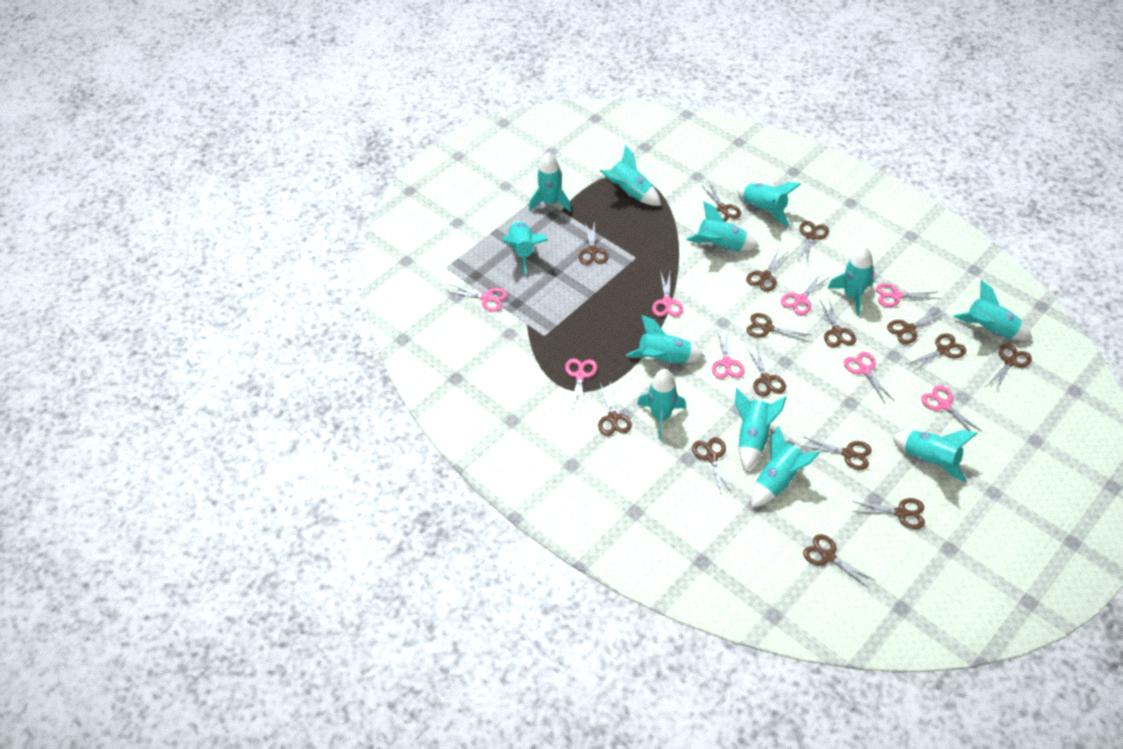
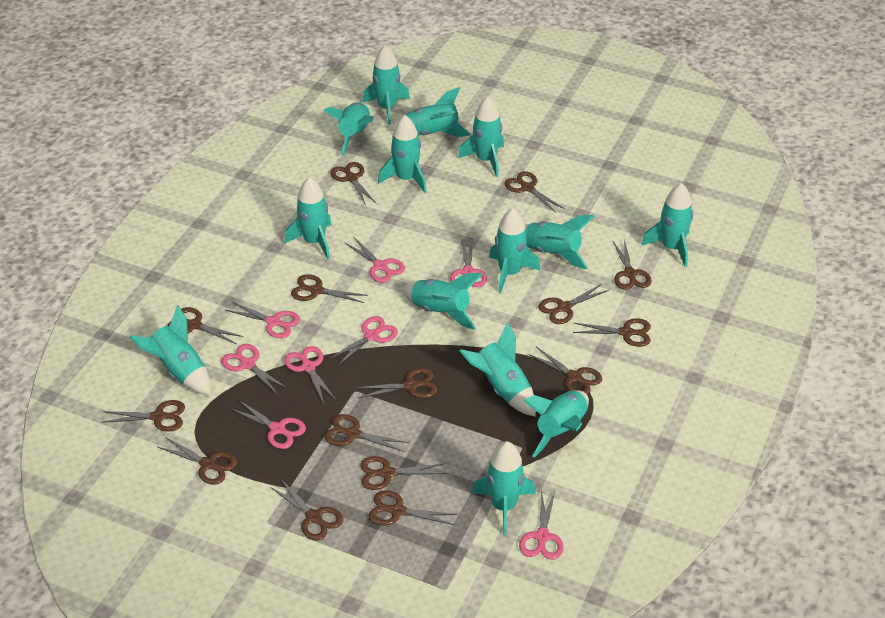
turquoise rocket: 12 -> 14

